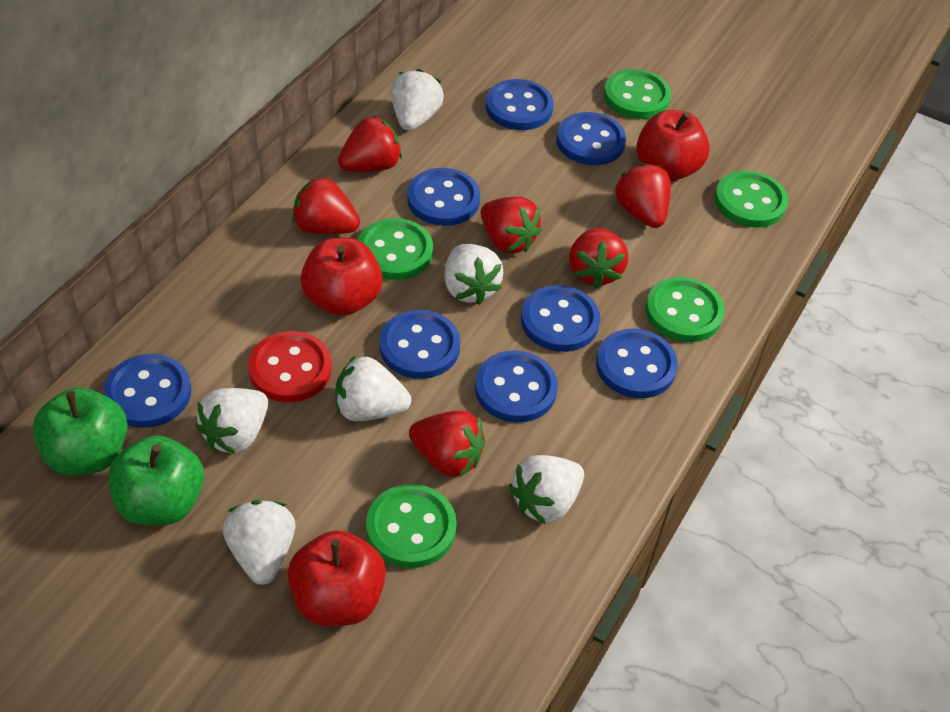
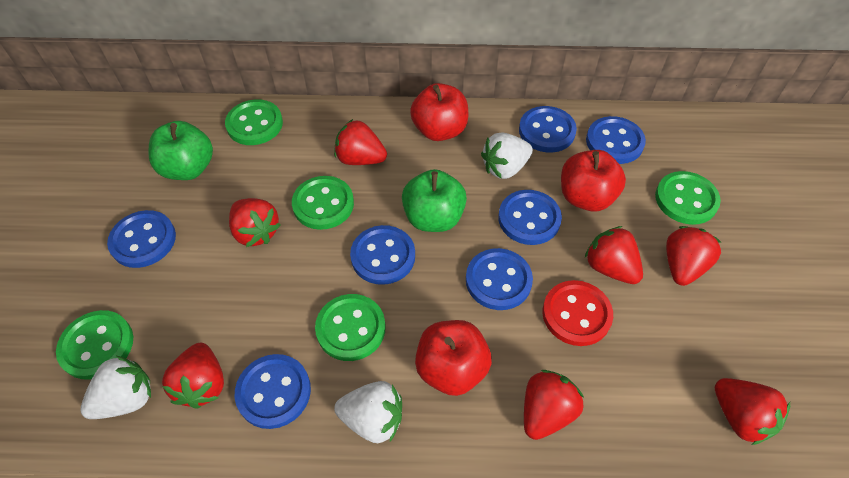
blue button: 8 -> 7
red strawberry: 6 -> 7
white strawberry: 6 -> 3

